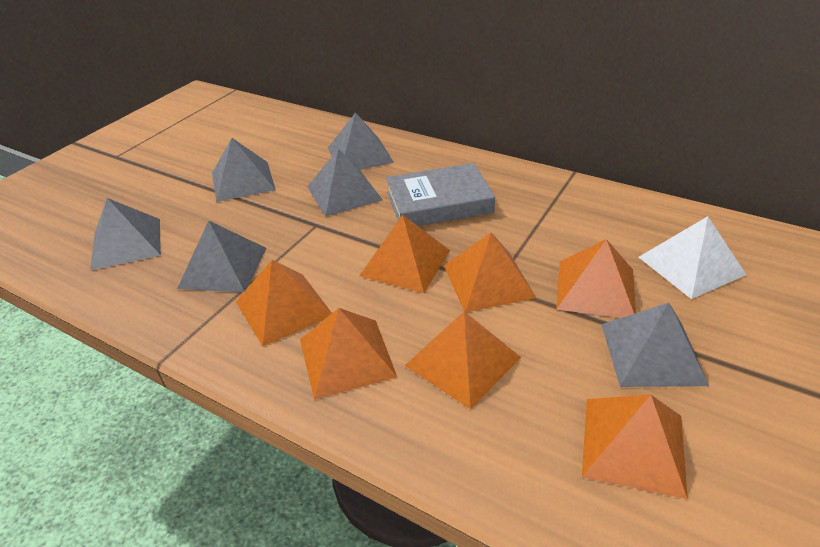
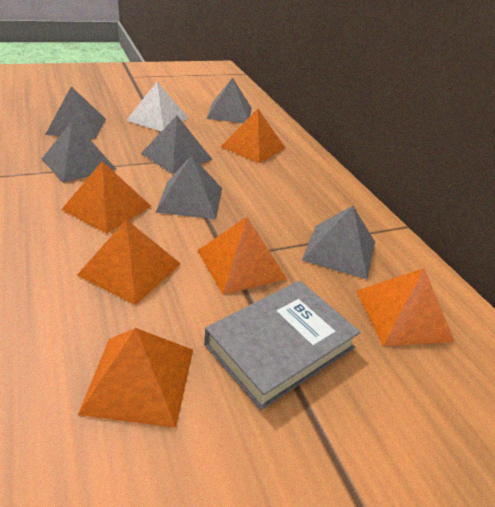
orange pyramid: 7 -> 6

